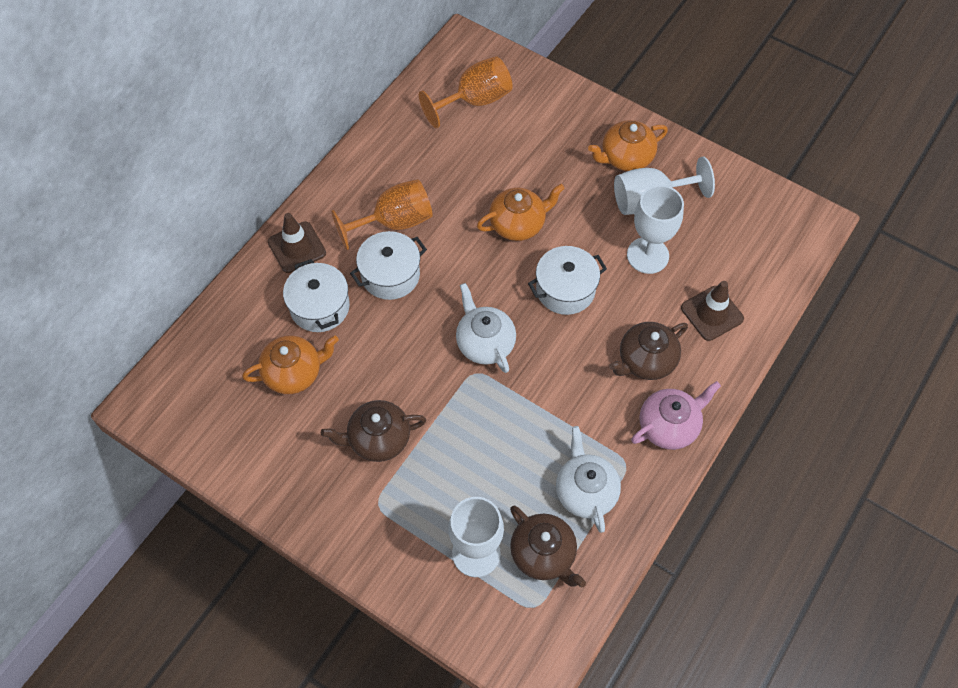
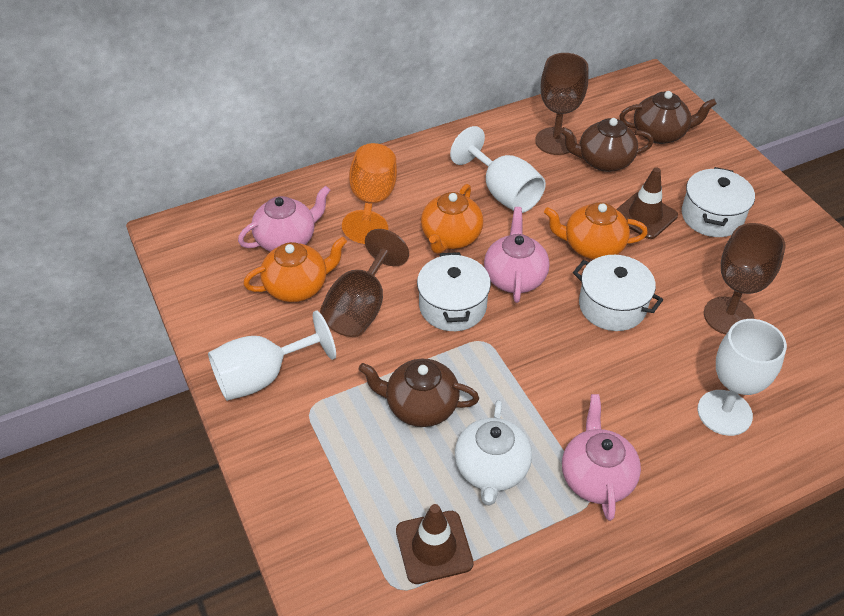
brown goblet: 0 -> 3
orange goblet: 2 -> 1
pink teapot: 1 -> 3
white teapot: 2 -> 1

